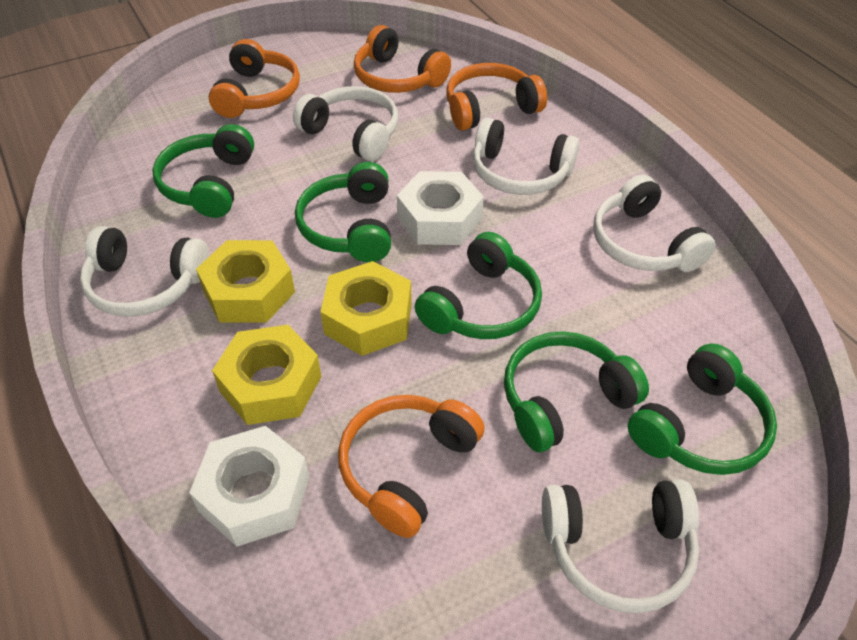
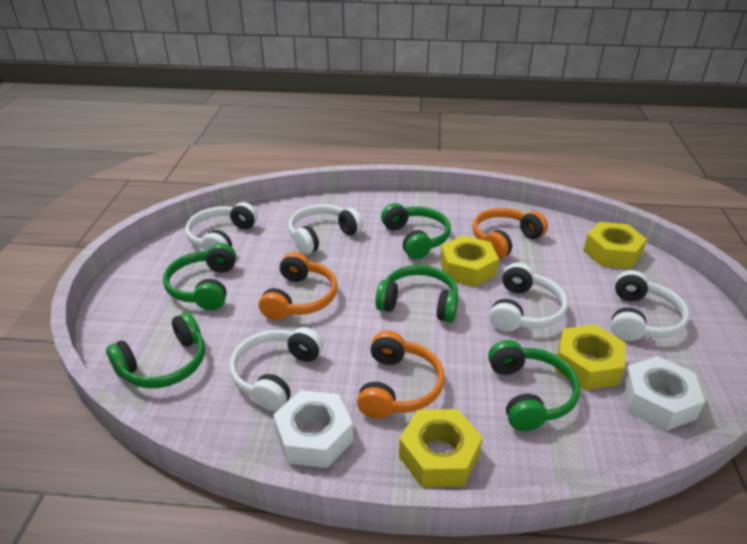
orange headphones: 4 -> 3
yellow nut: 3 -> 4

